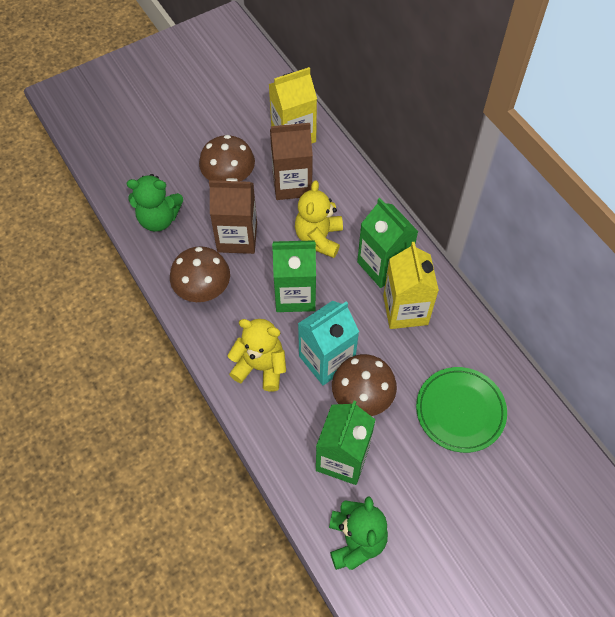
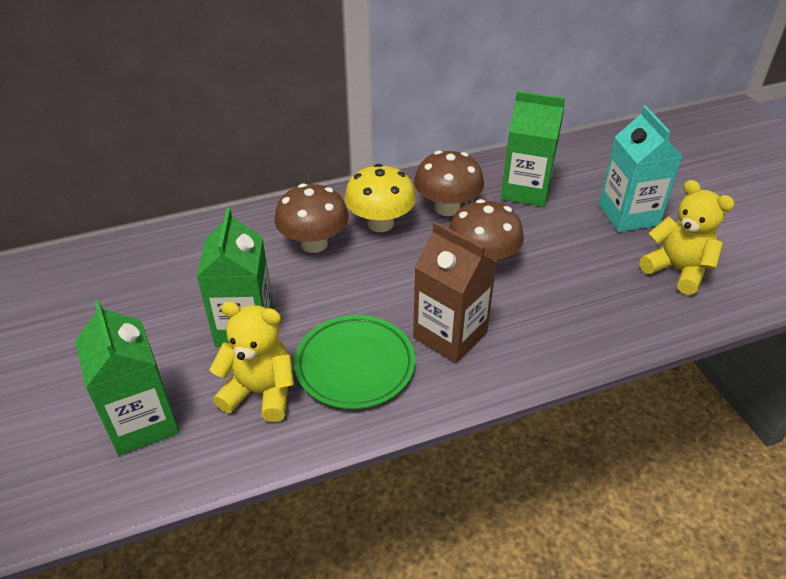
brown carton: 2 -> 1
green teddy bear: 2 -> 0
yellow carton: 2 -> 0
yellow mushroom: 0 -> 1

